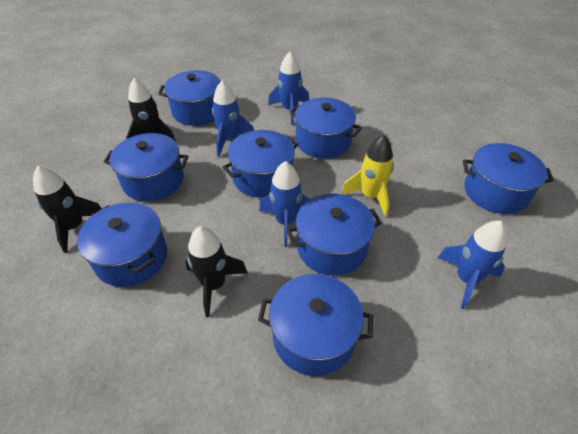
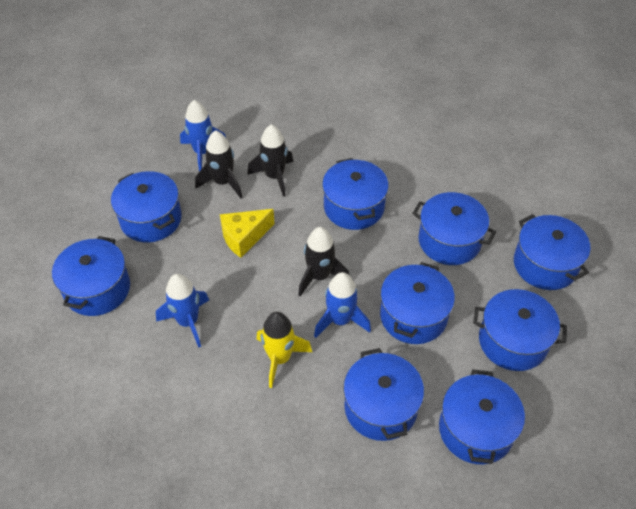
blue pot: 8 -> 9
blue rocket: 4 -> 3
yellow cheese: 0 -> 1

